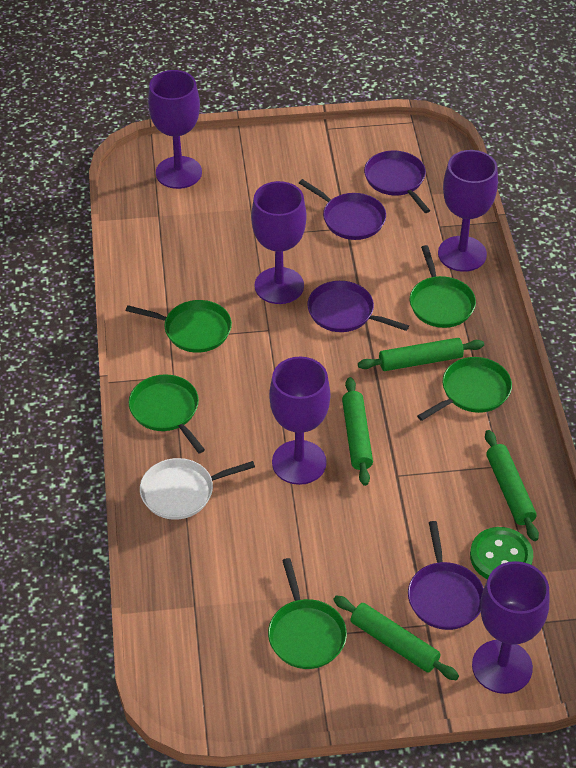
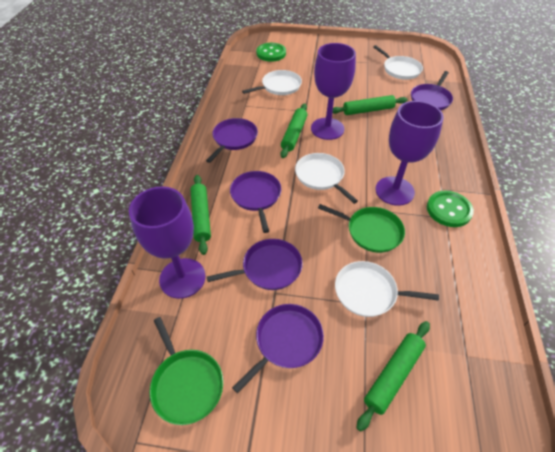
green button: 1 -> 2
green pan: 5 -> 2
purple goblet: 5 -> 3
purple pan: 4 -> 5
white pan: 1 -> 4

